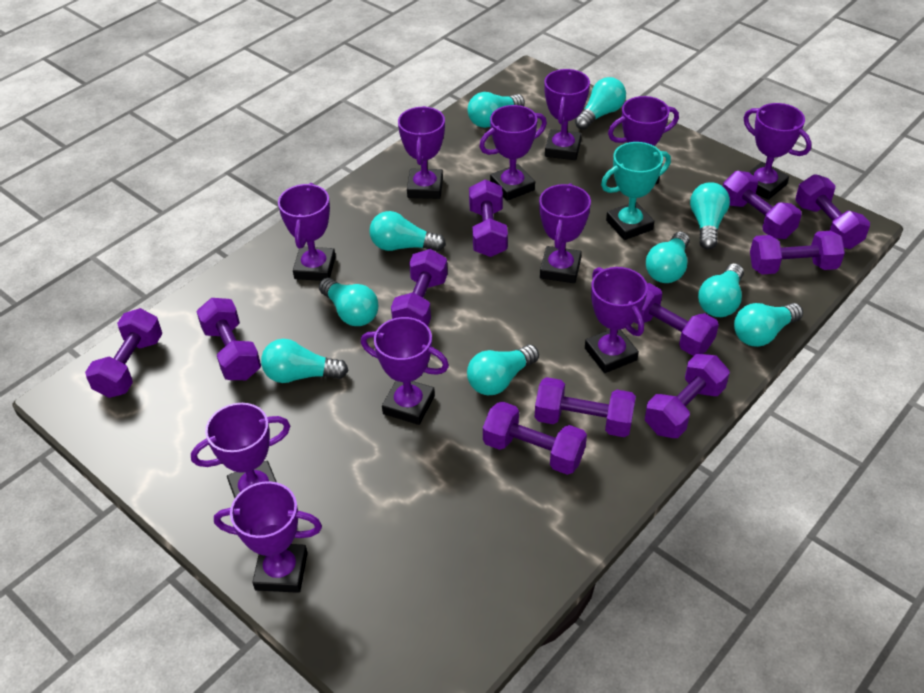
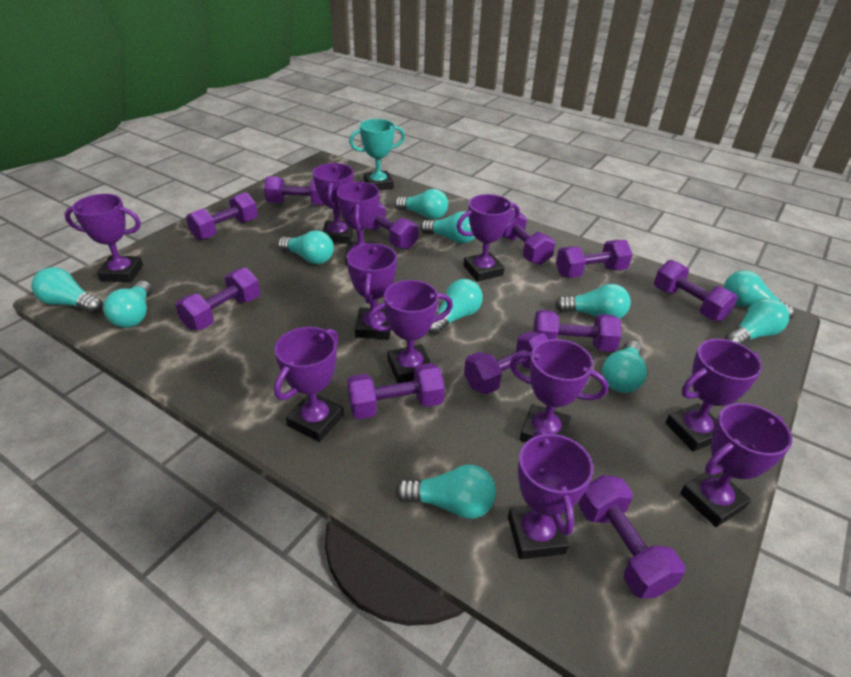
turquoise light bulb: 10 -> 11

